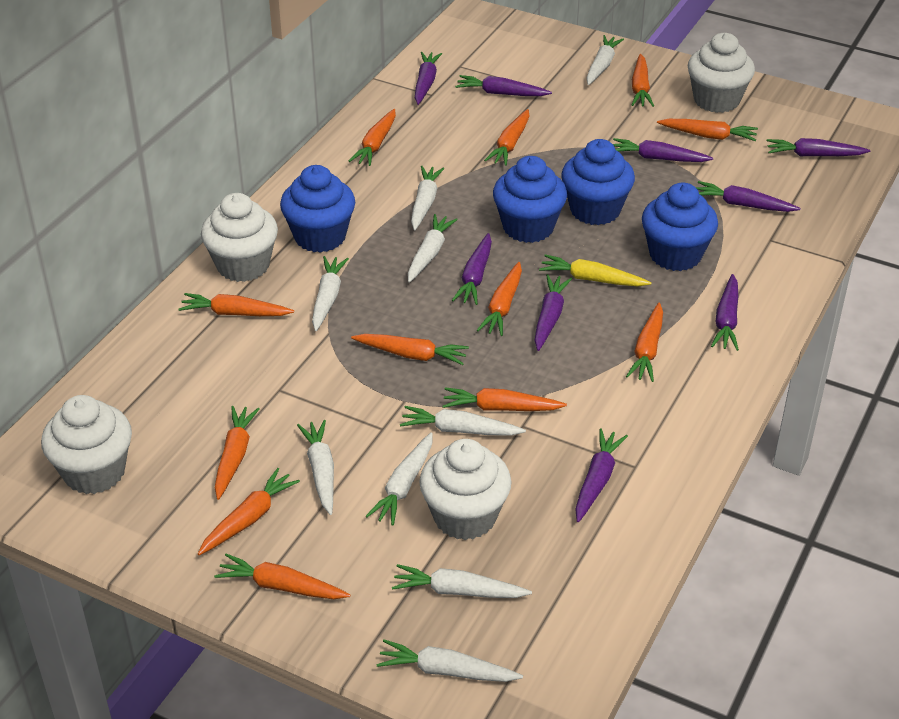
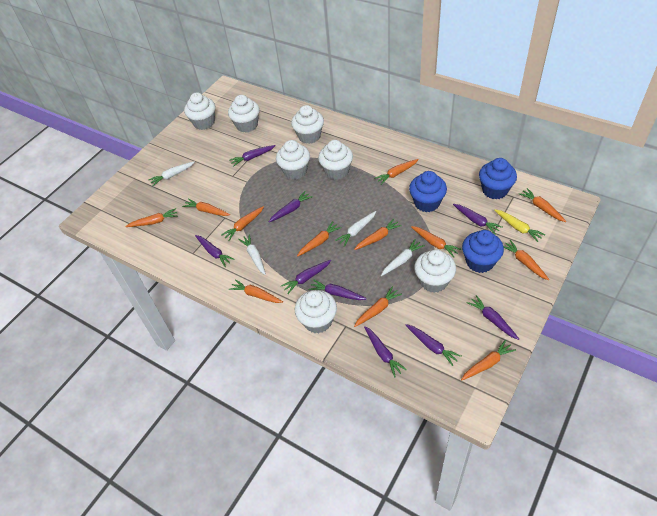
blue cupcake: 4 -> 3
white carrot: 9 -> 4
white cupcake: 4 -> 7

